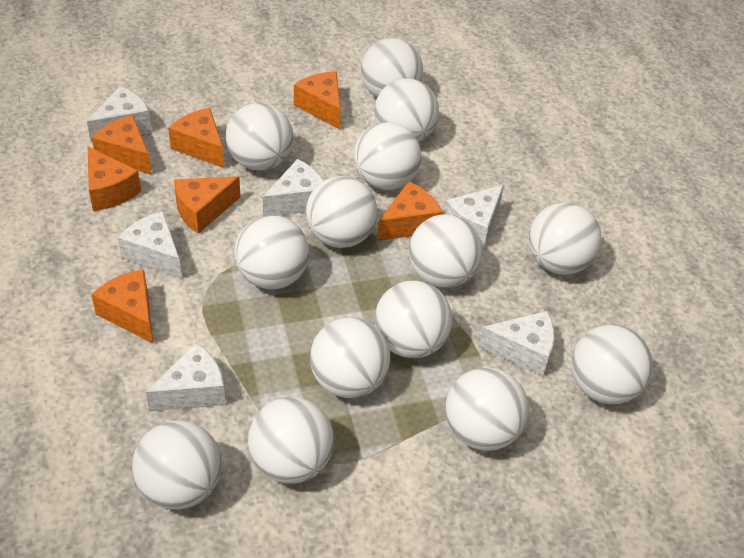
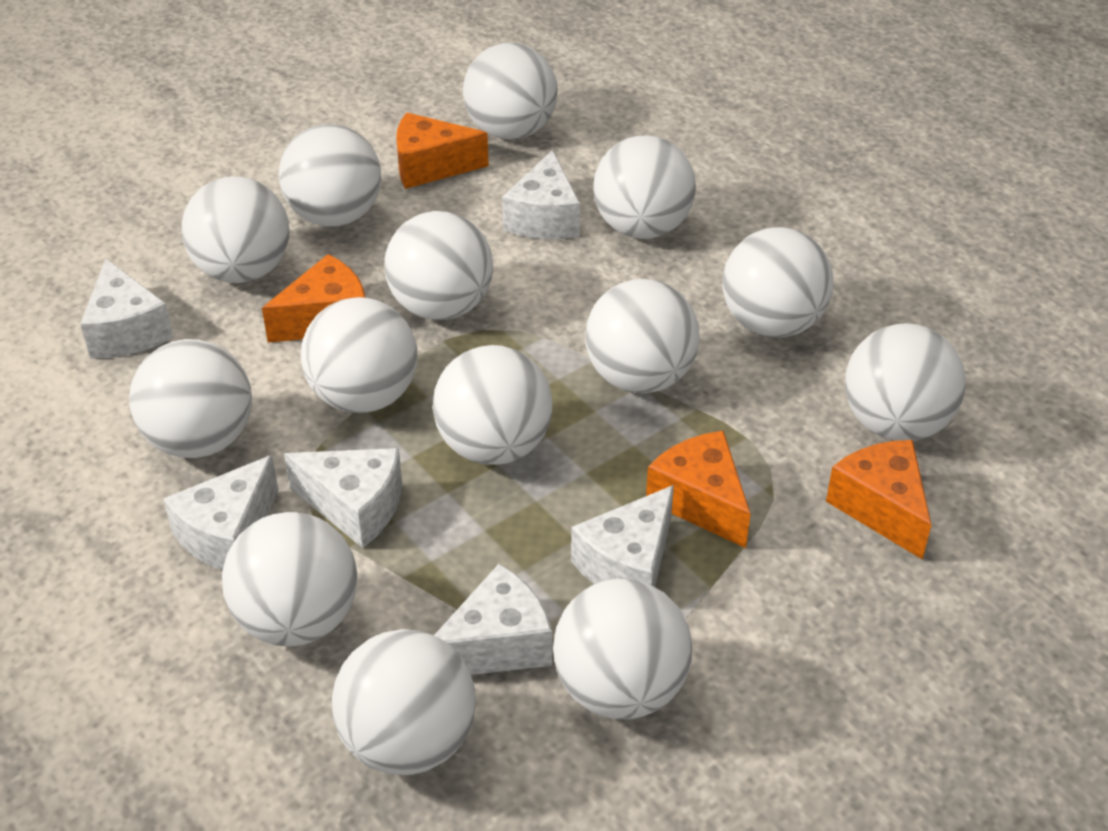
orange cheese: 7 -> 4

